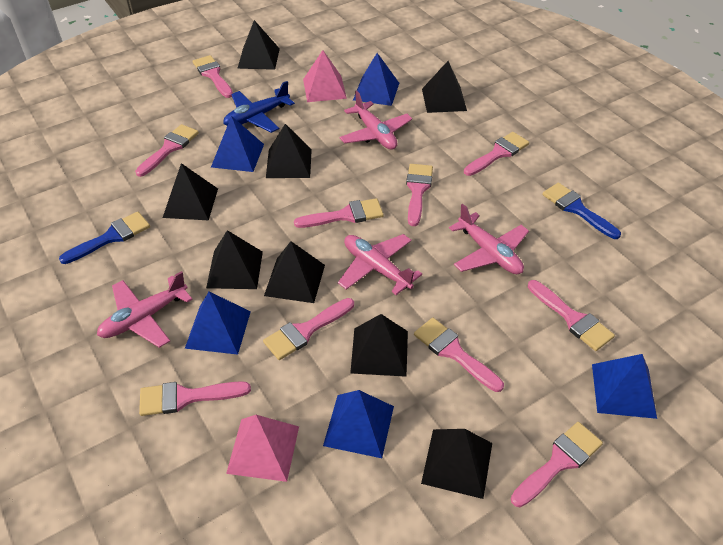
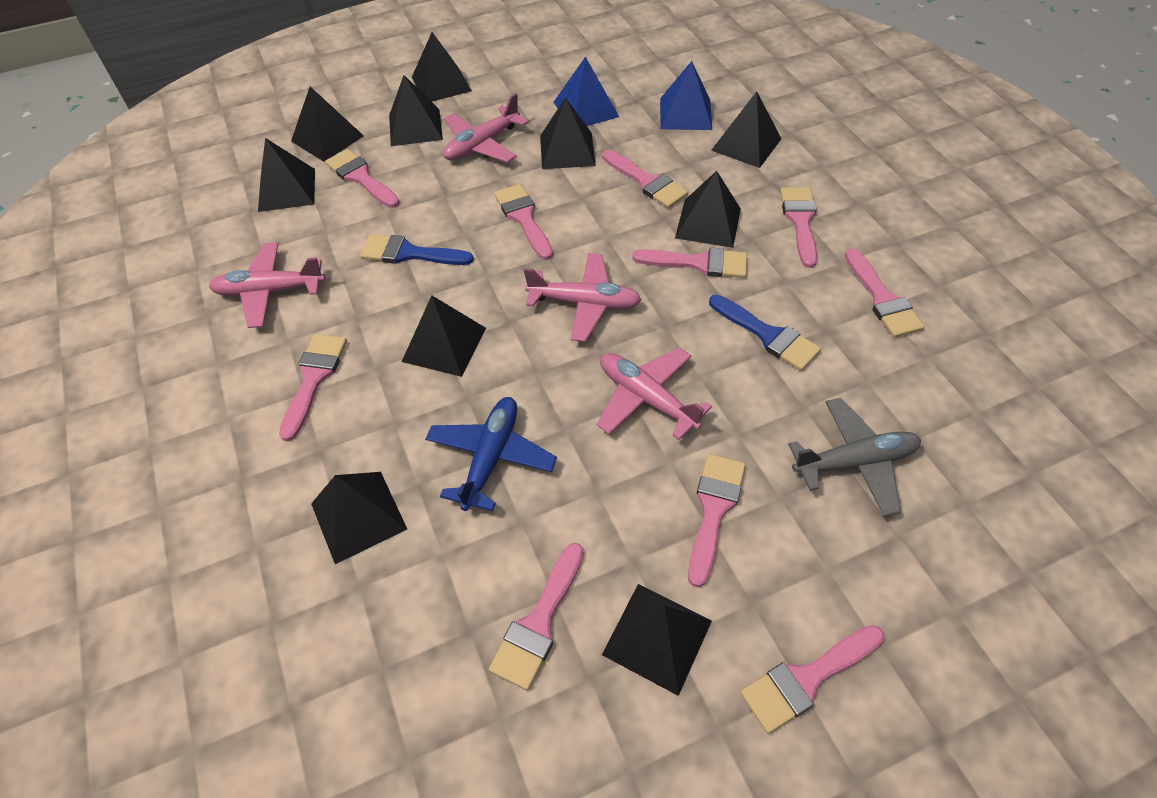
black pyramid: 8 -> 10
blue pyramid: 5 -> 2
grey plane: 0 -> 1
pink pyramid: 2 -> 0

